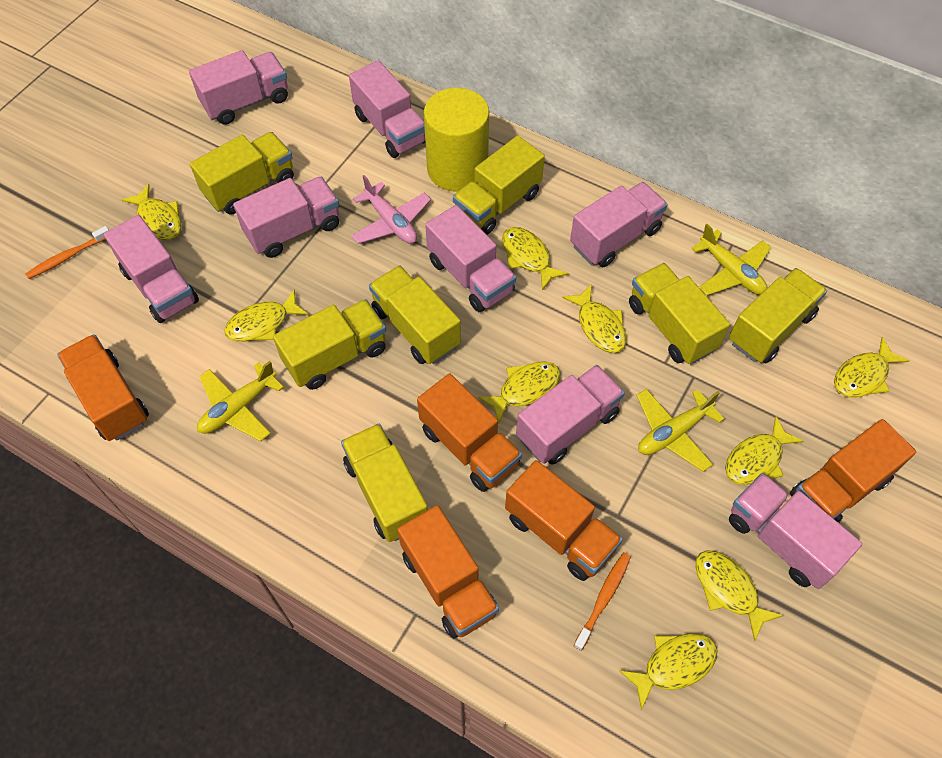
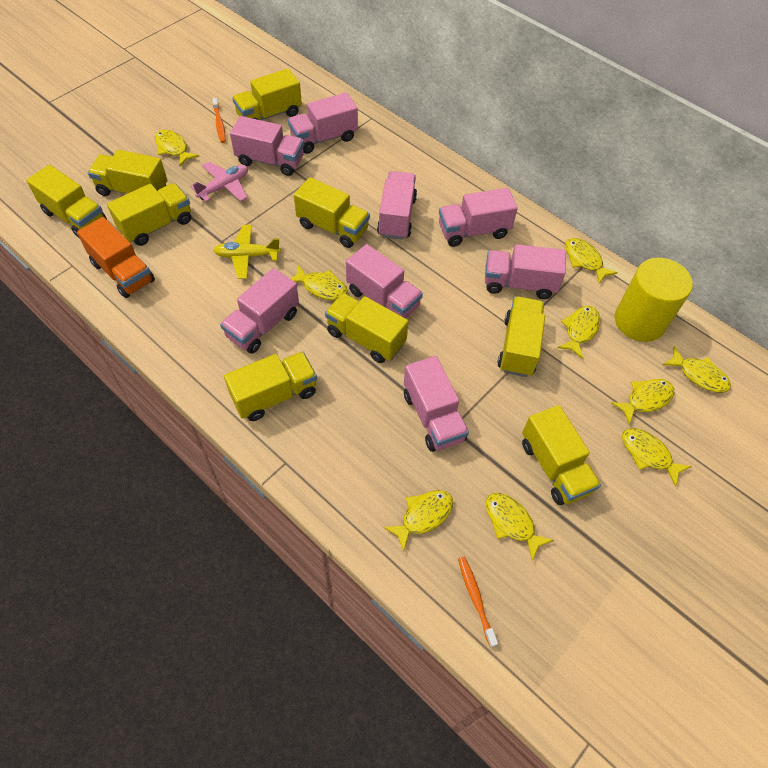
orange truck: 5 -> 1
yellow plane: 3 -> 1
yellow truck: 7 -> 9

